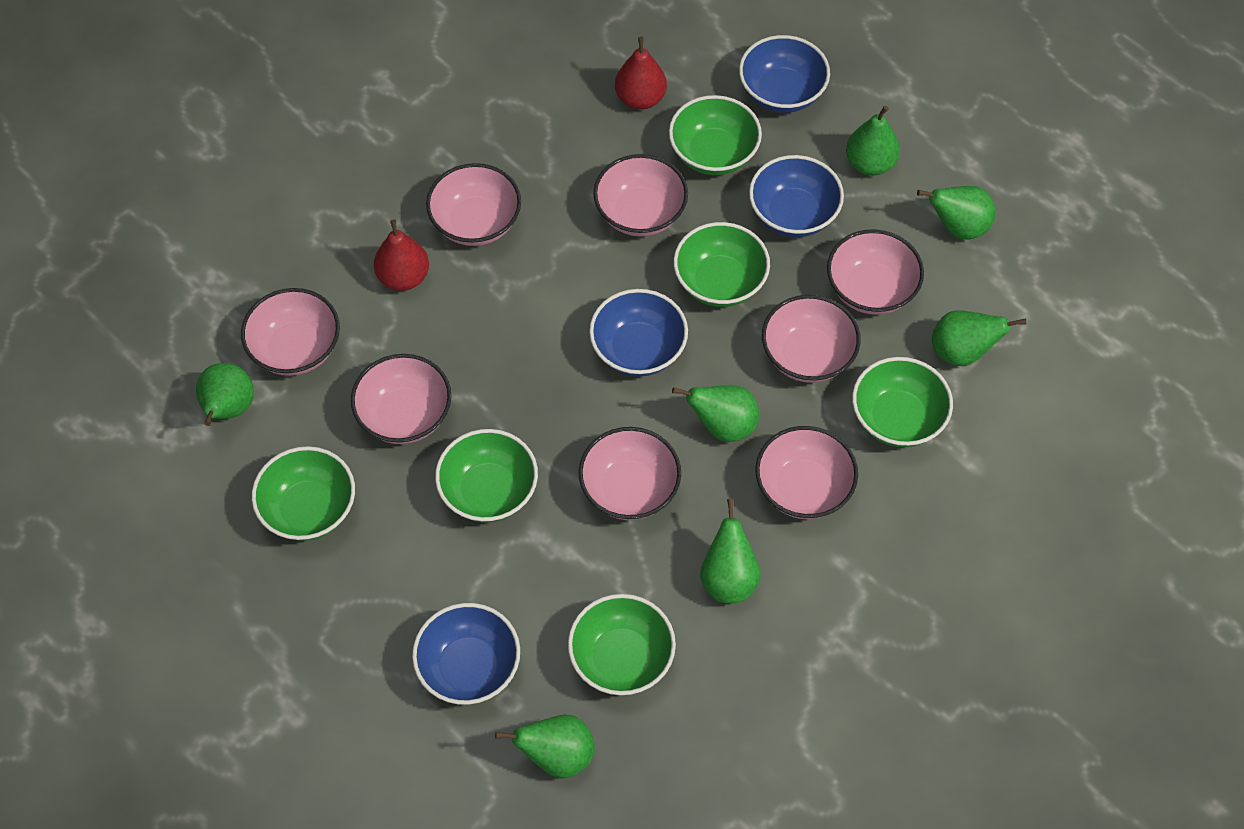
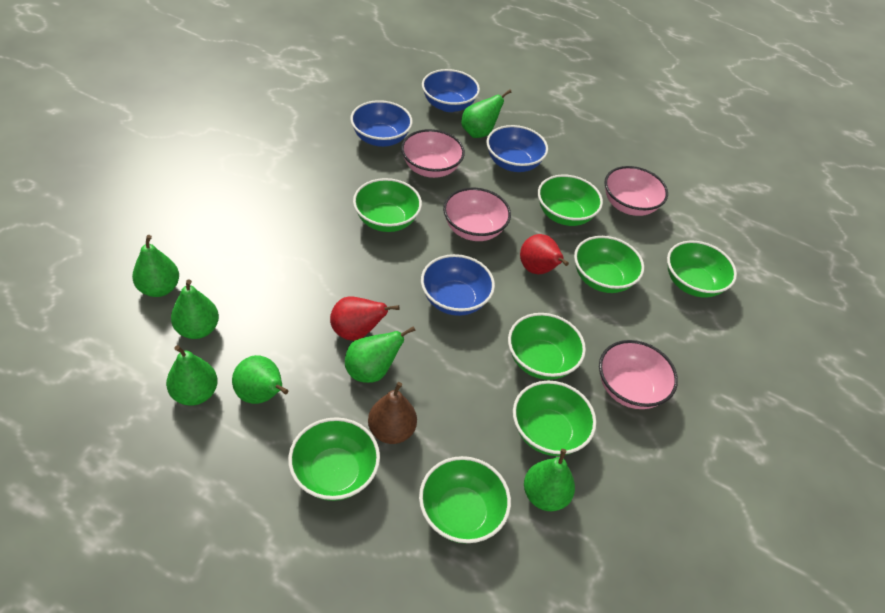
brown pear: 0 -> 1
green bowl: 6 -> 8
pink bowl: 8 -> 4

